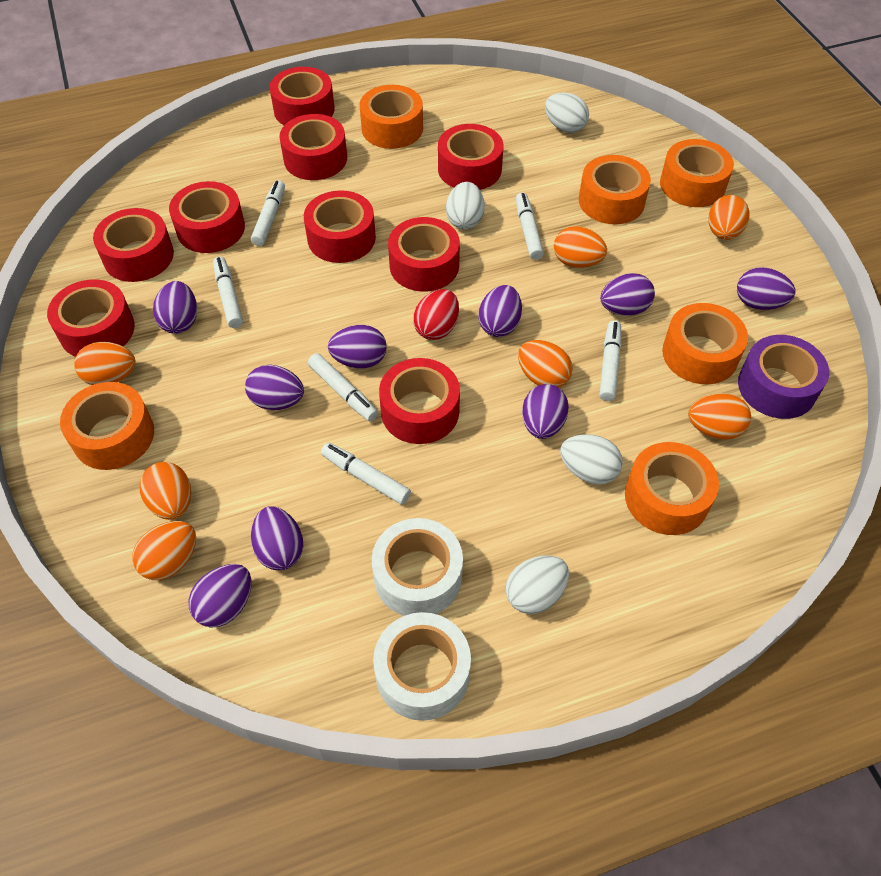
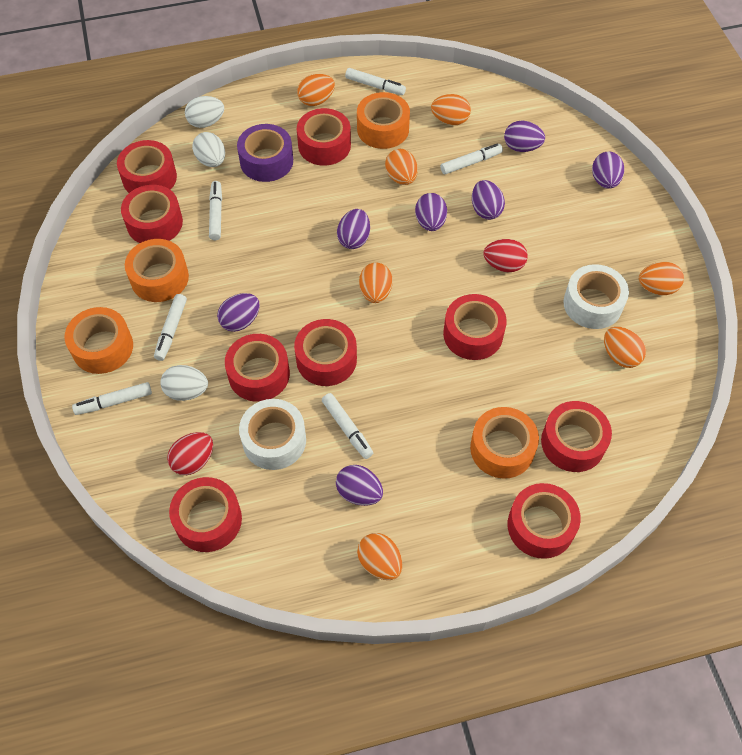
orange tape: 6 -> 4
purple egg: 9 -> 7
red egg: 1 -> 2
white egg: 4 -> 3

